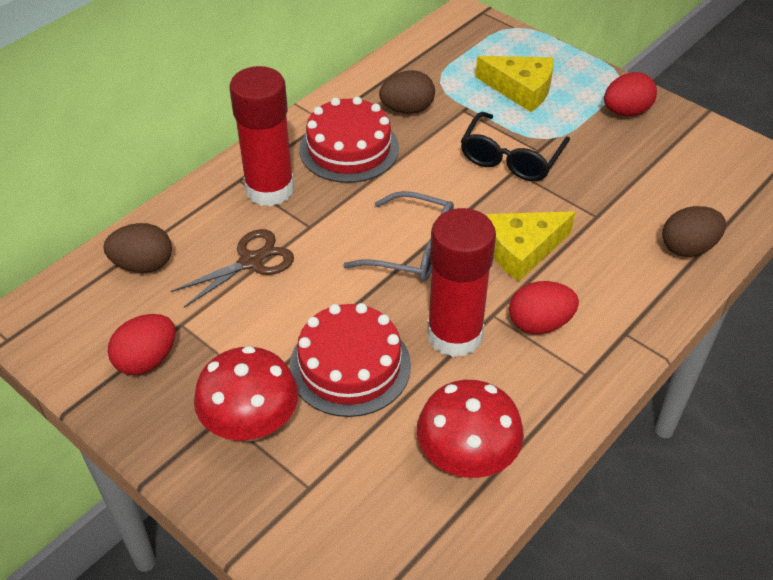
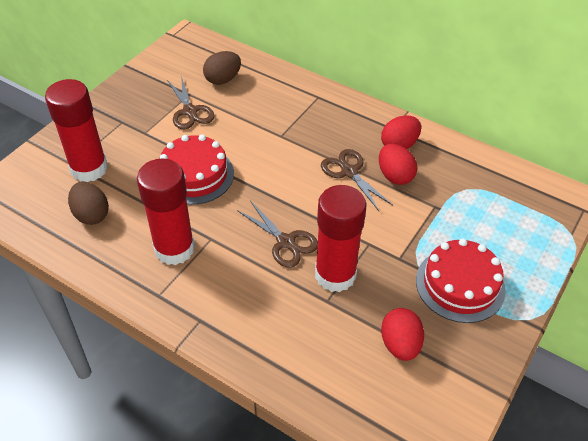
black glasses: 1 -> 0
brown egg: 3 -> 2
brown scissors: 1 -> 3
grey glasses: 1 -> 0
red glue stick: 2 -> 3
red mushroom: 2 -> 0
yellow cheese: 2 -> 0

